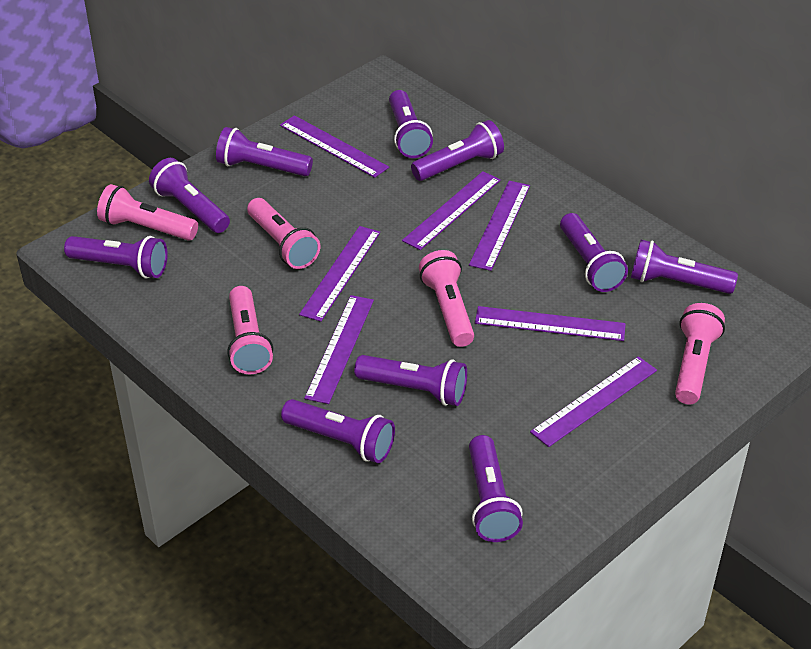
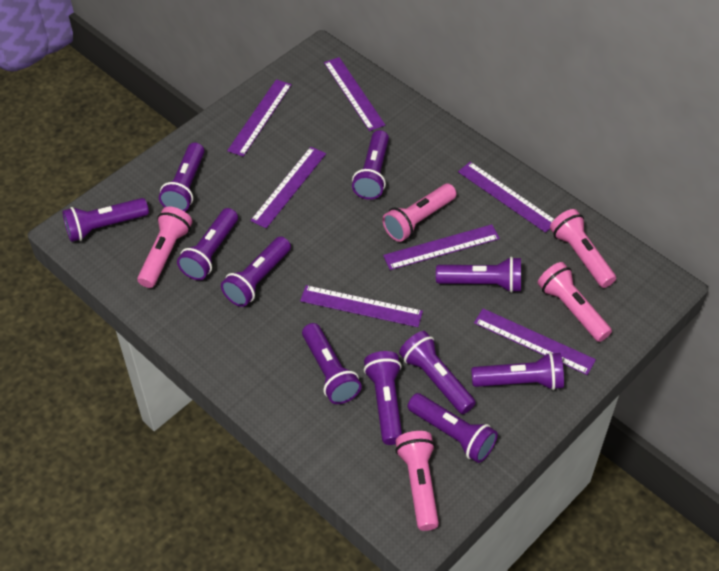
purple flashlight: 10 -> 11

